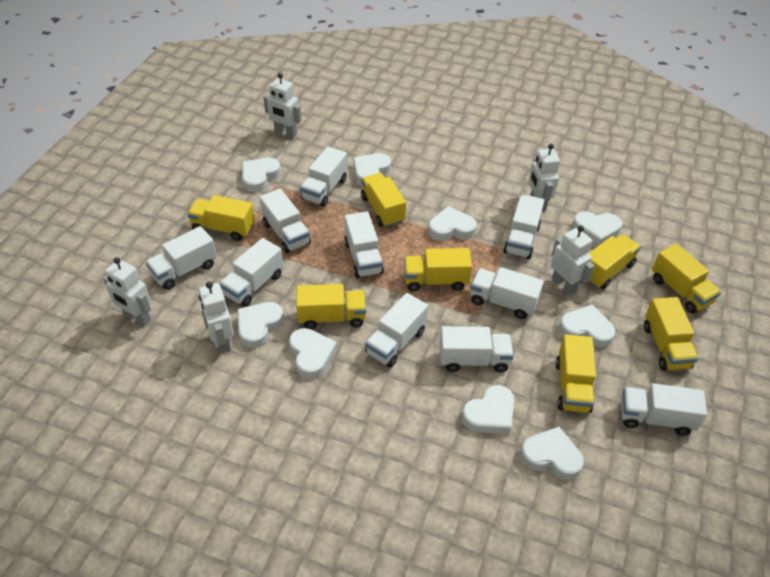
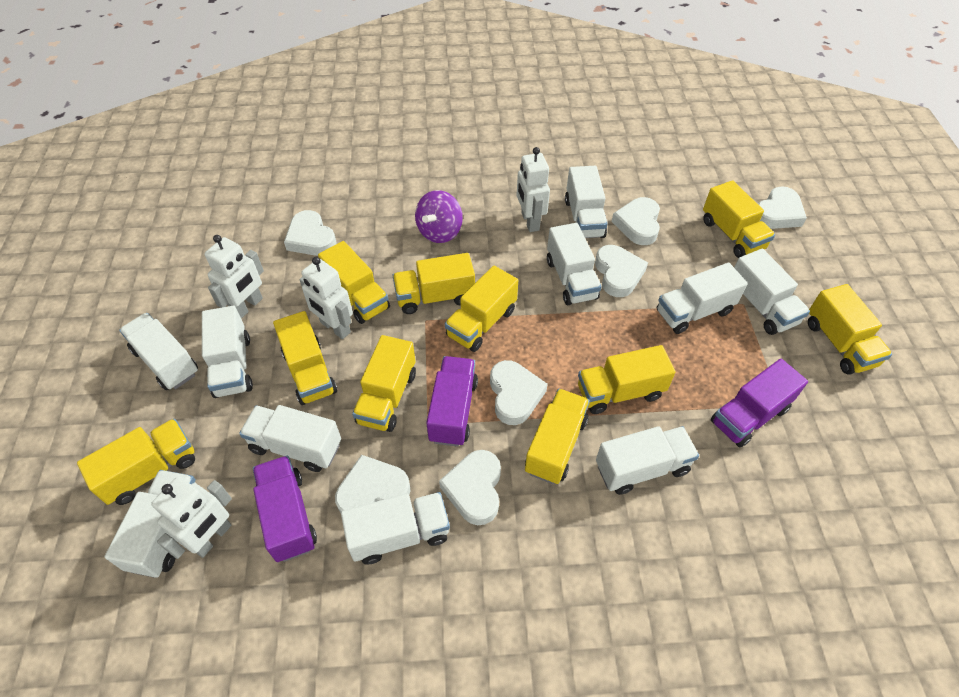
purple spinning top: 0 -> 1
purple truck: 0 -> 3
white heart: 9 -> 7
white robot: 5 -> 4
yellow truck: 8 -> 10

